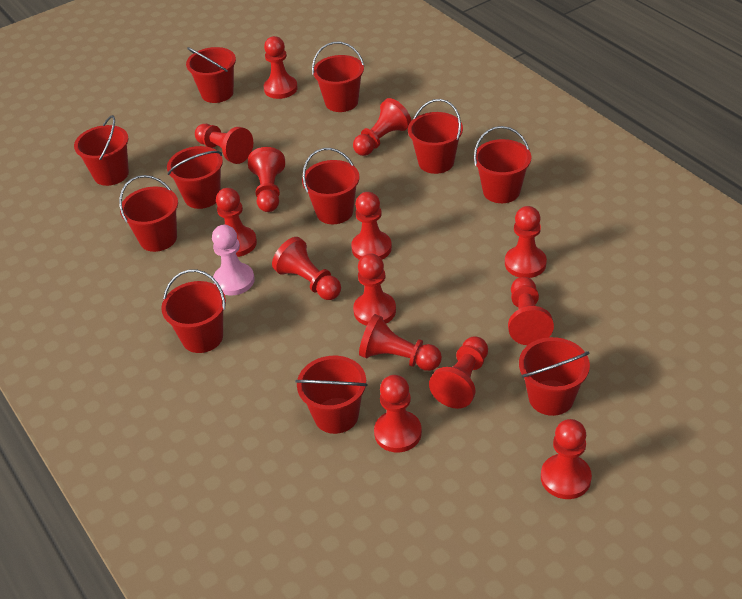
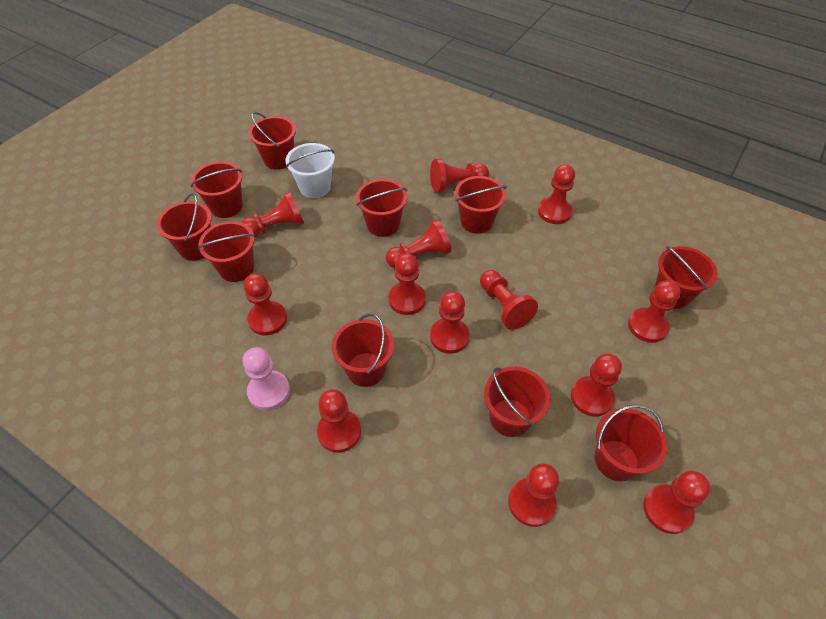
red bucket: 11 -> 10
red pawn: 14 -> 13
white bucket: 0 -> 1

